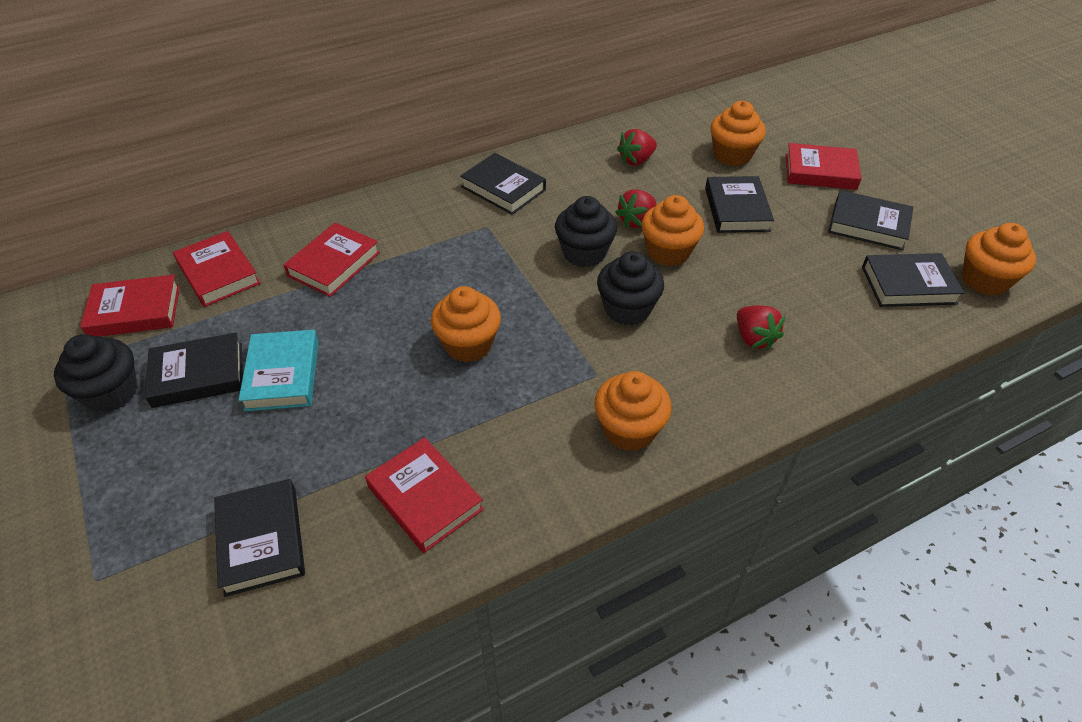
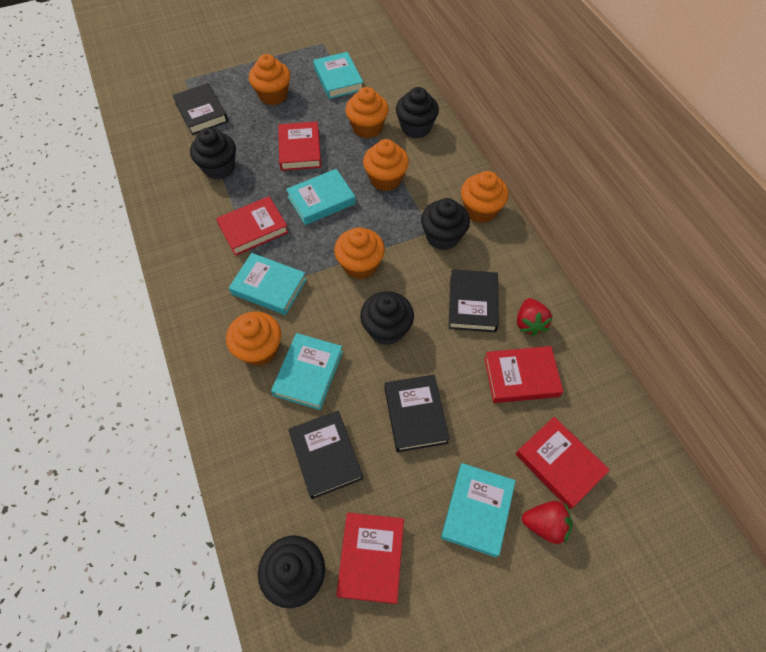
black book: 6 -> 4
black cupcake: 3 -> 5
orange cupcake: 5 -> 6
red strawberry: 3 -> 2
turquoise book: 1 -> 5

